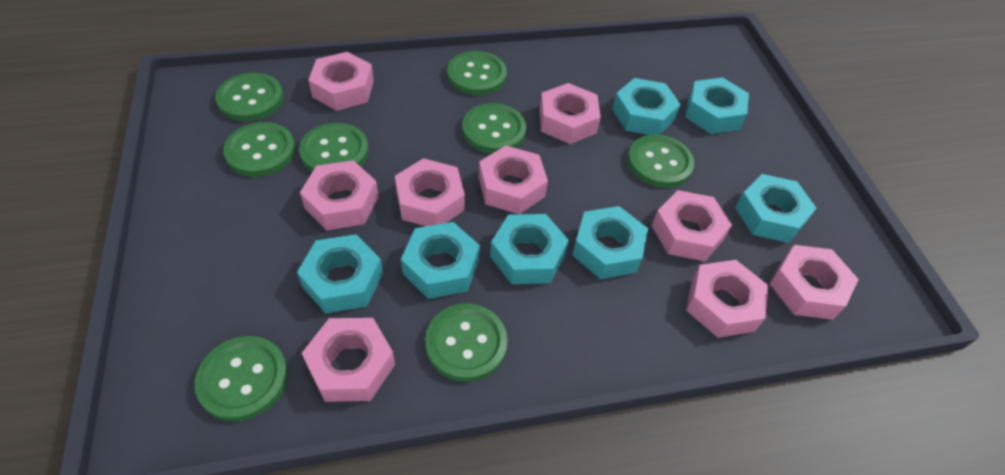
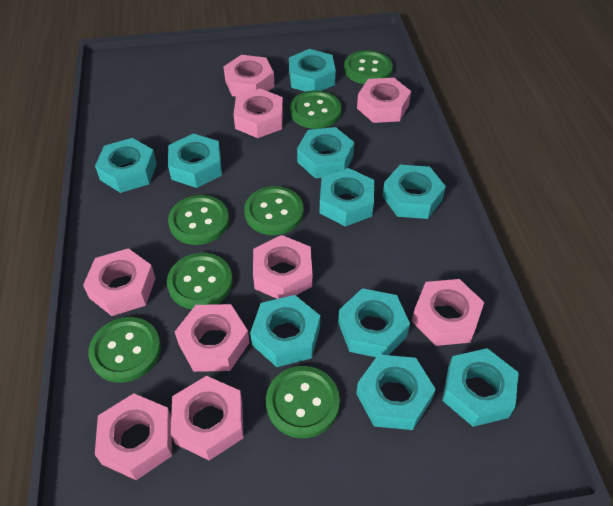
green button: 8 -> 7
turquoise nut: 7 -> 10

